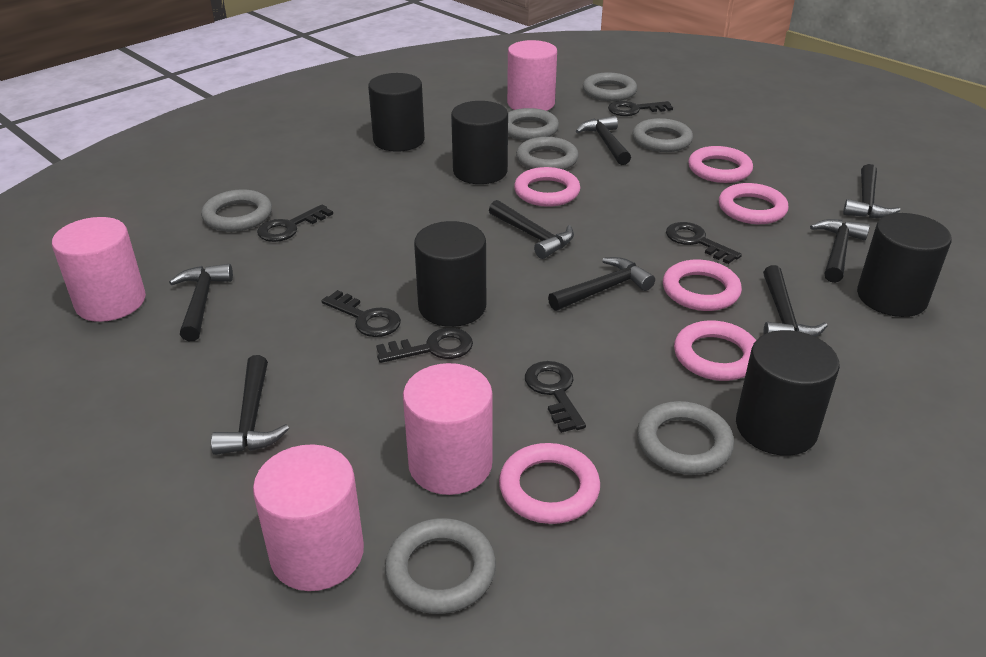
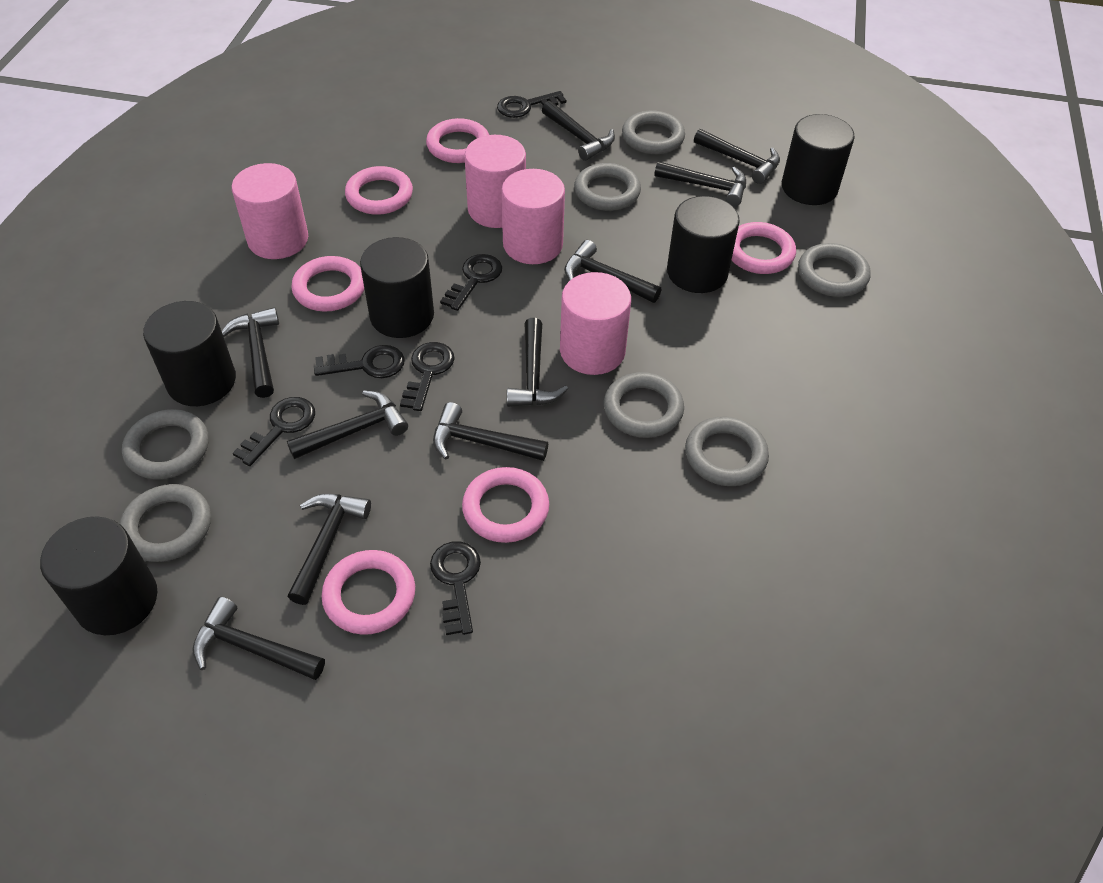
black hammer: 8 -> 10

